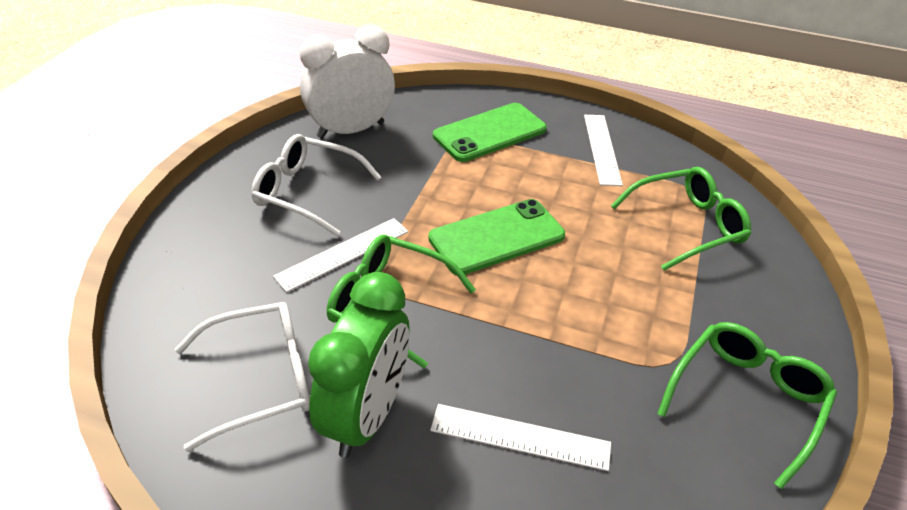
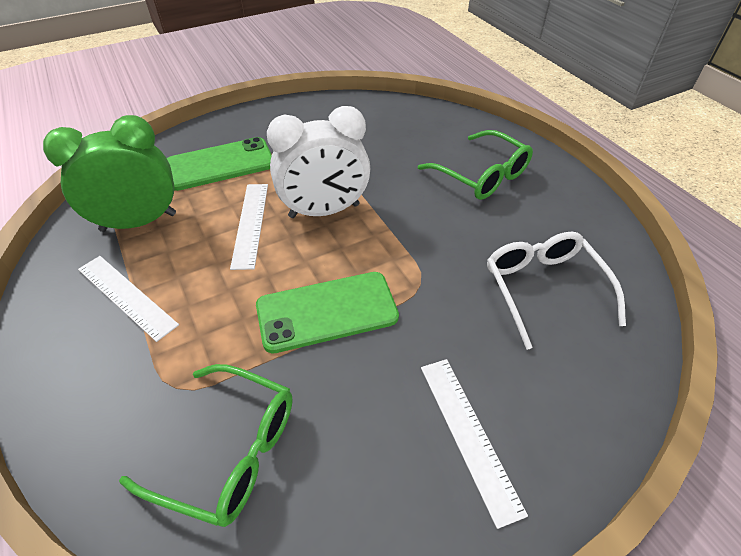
green glasses: 3 -> 2
white glasses: 2 -> 1

